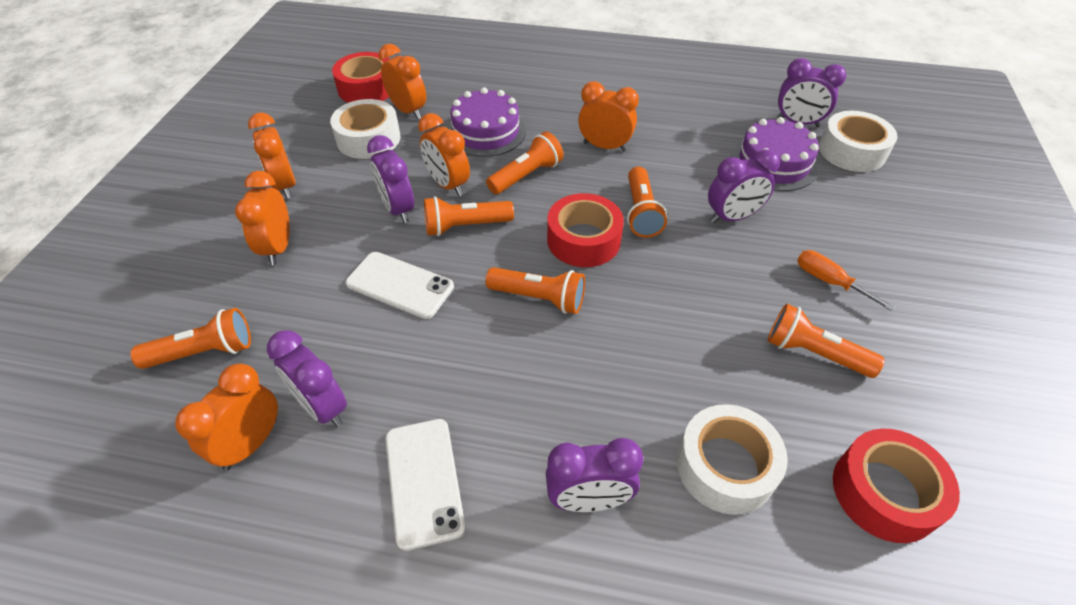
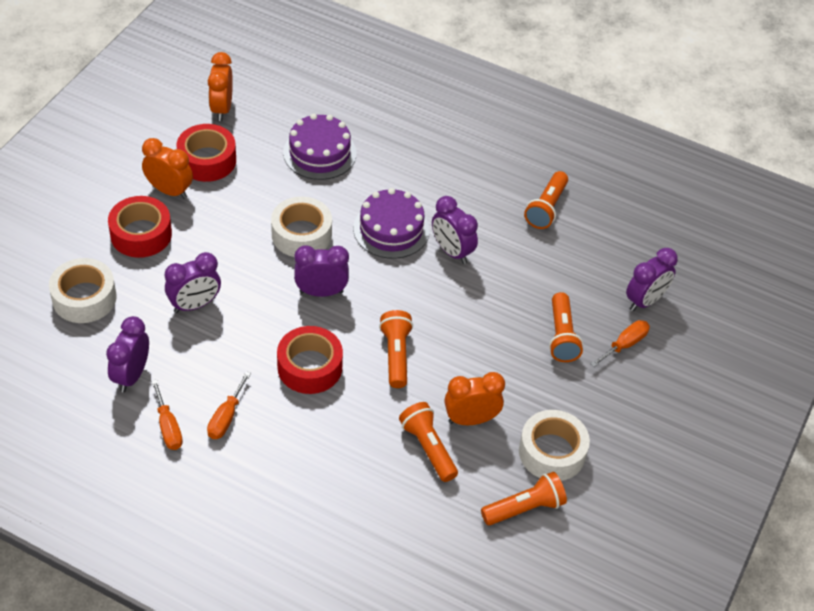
orange clock: 6 -> 3
orange flashlight: 6 -> 5
orange screwdriver: 1 -> 3
white phone: 2 -> 0

